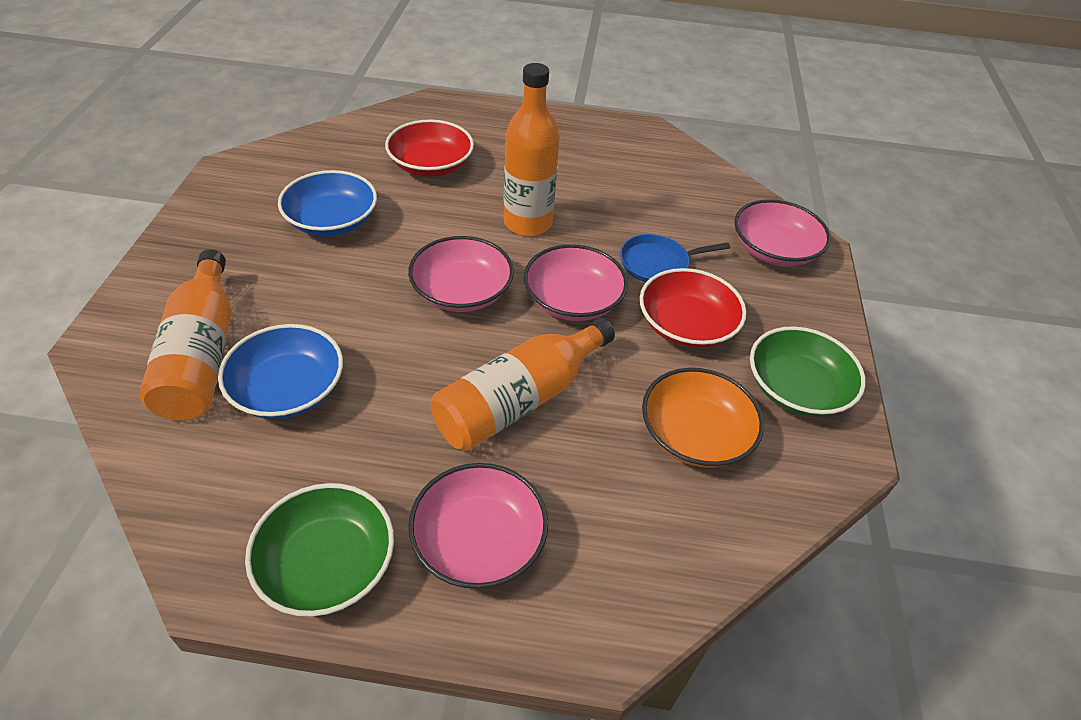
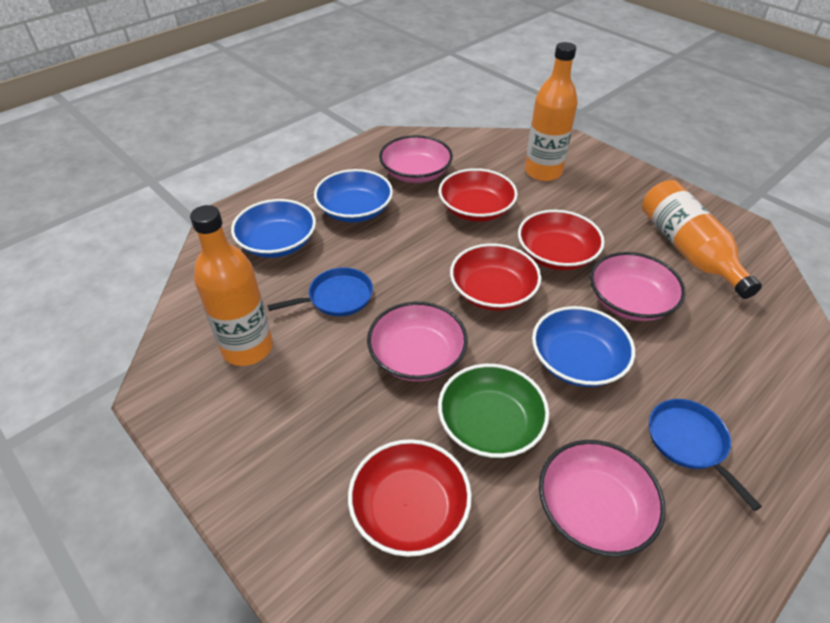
blue bowl: 2 -> 3
blue pan: 1 -> 2
green bowl: 2 -> 1
orange bowl: 1 -> 0
red bowl: 2 -> 4

